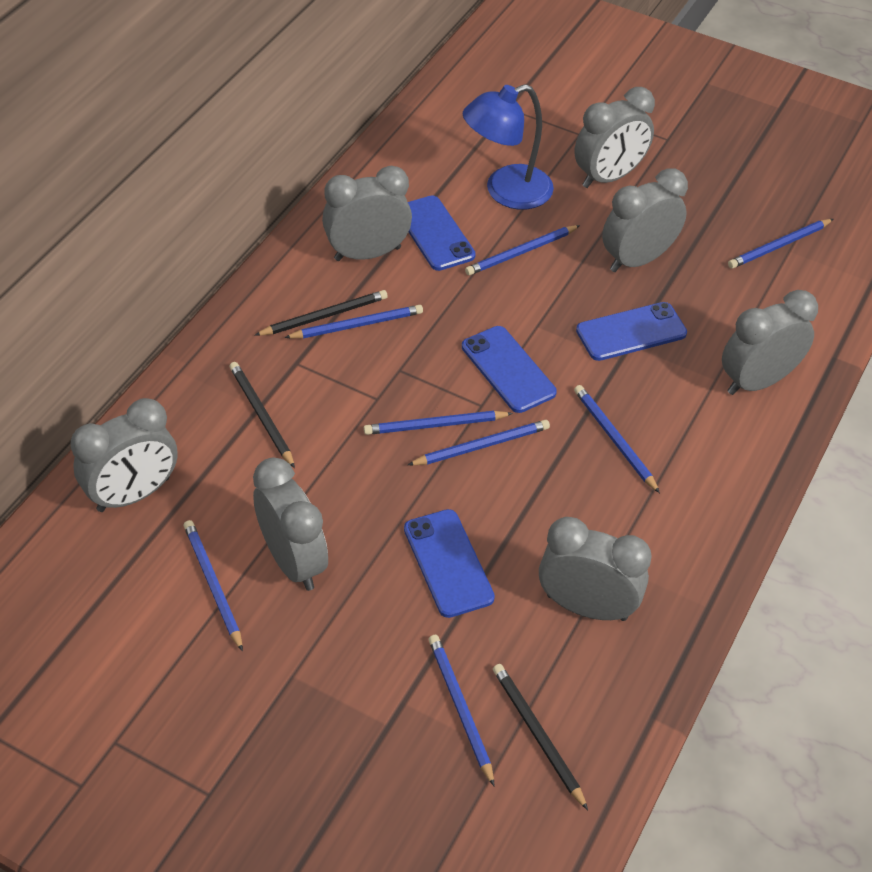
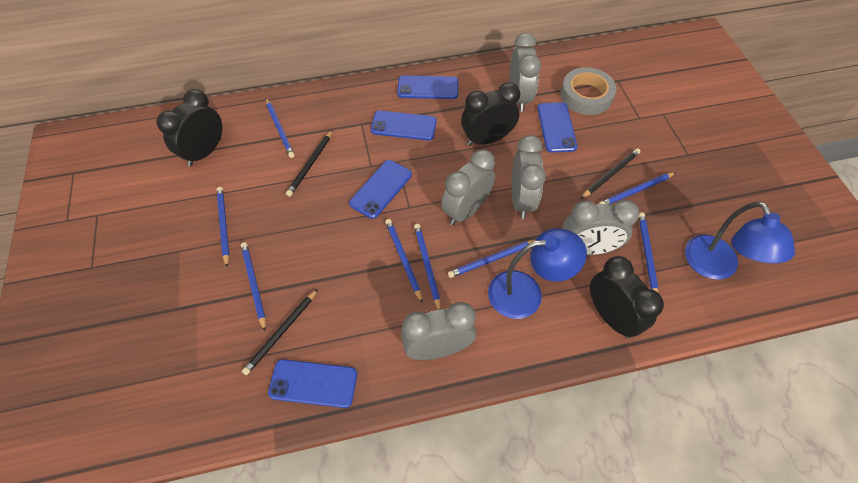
black clock: 0 -> 3
blue lamp: 1 -> 2
blue phone: 4 -> 5
grey clock: 7 -> 5
grey tape: 0 -> 1

